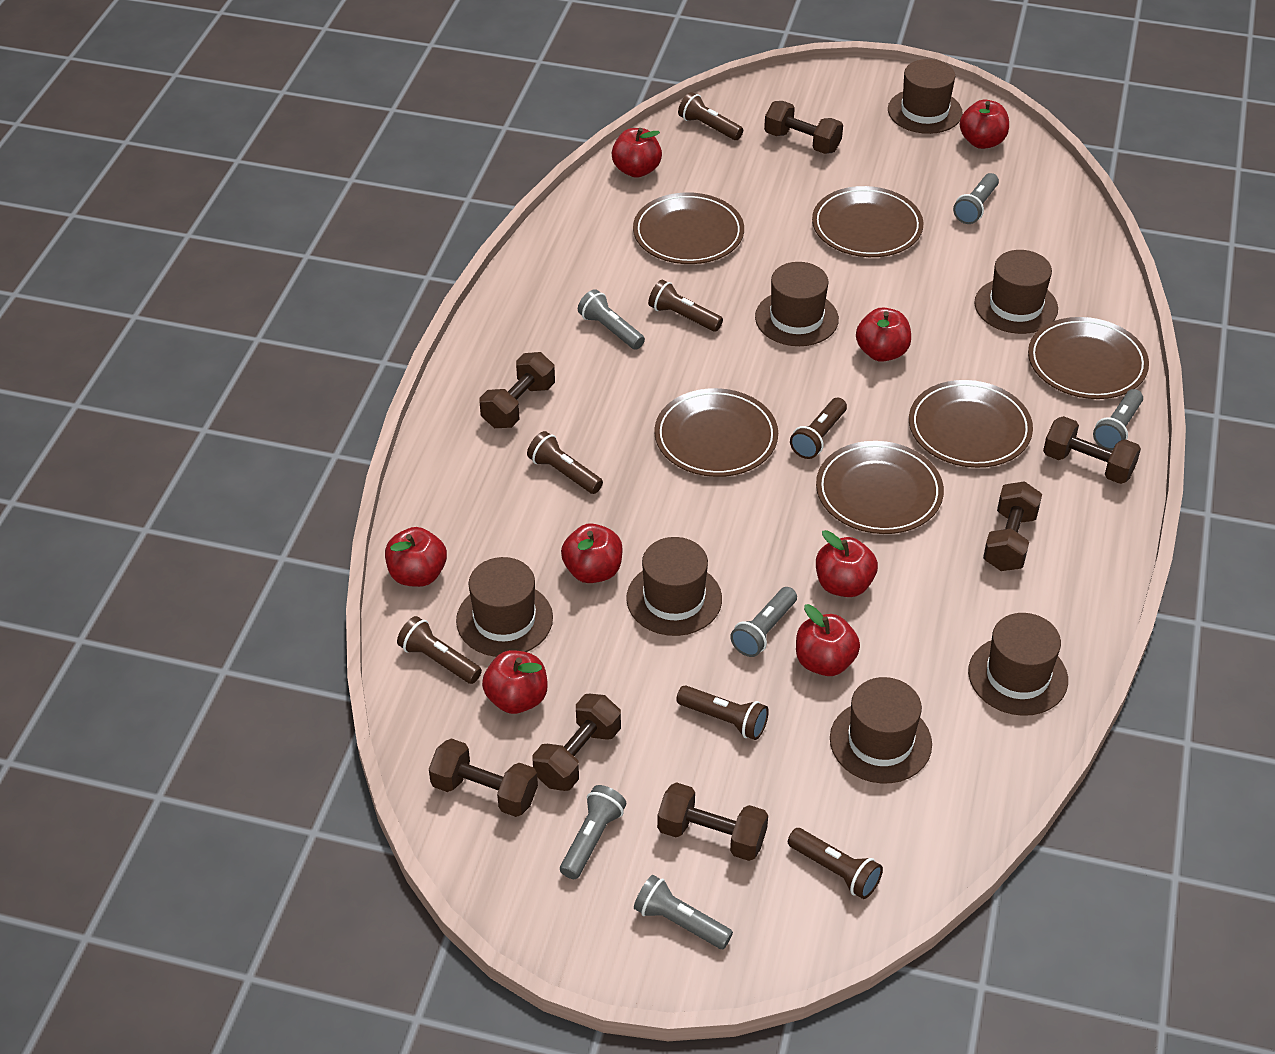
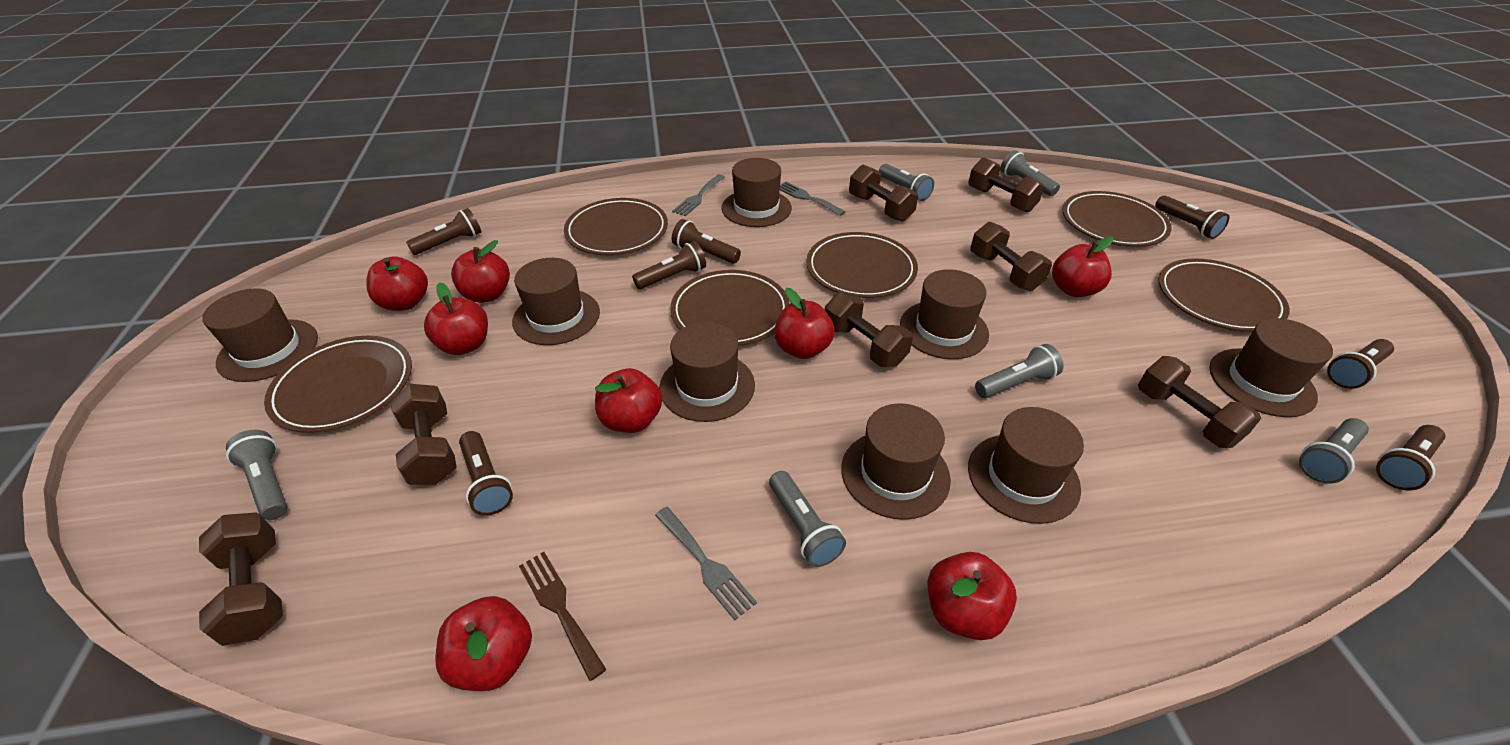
brown fork: 0 -> 1
brown hat: 7 -> 8
grey fork: 0 -> 3

